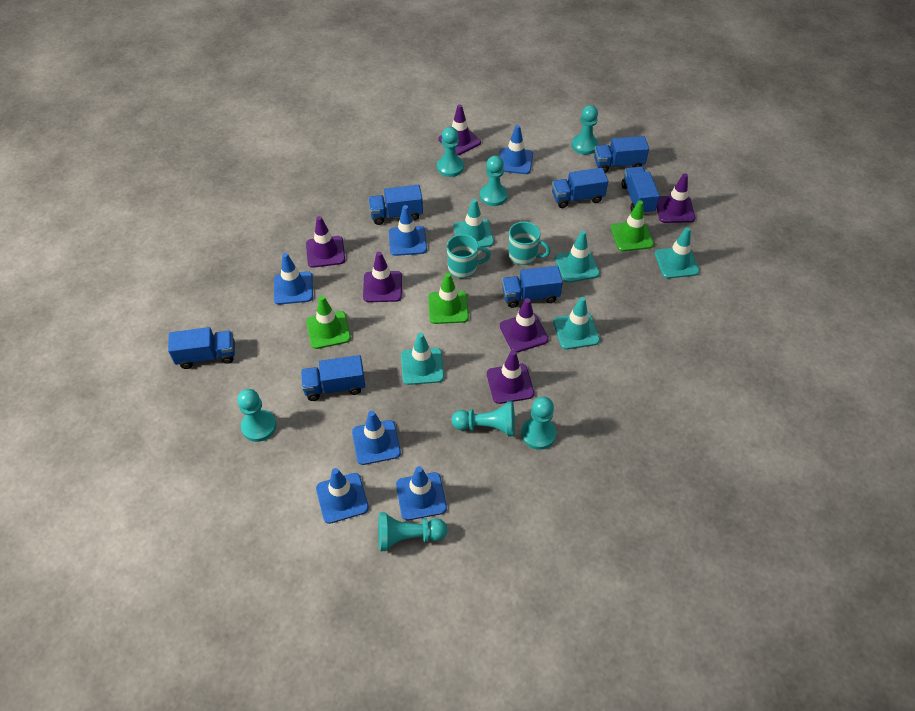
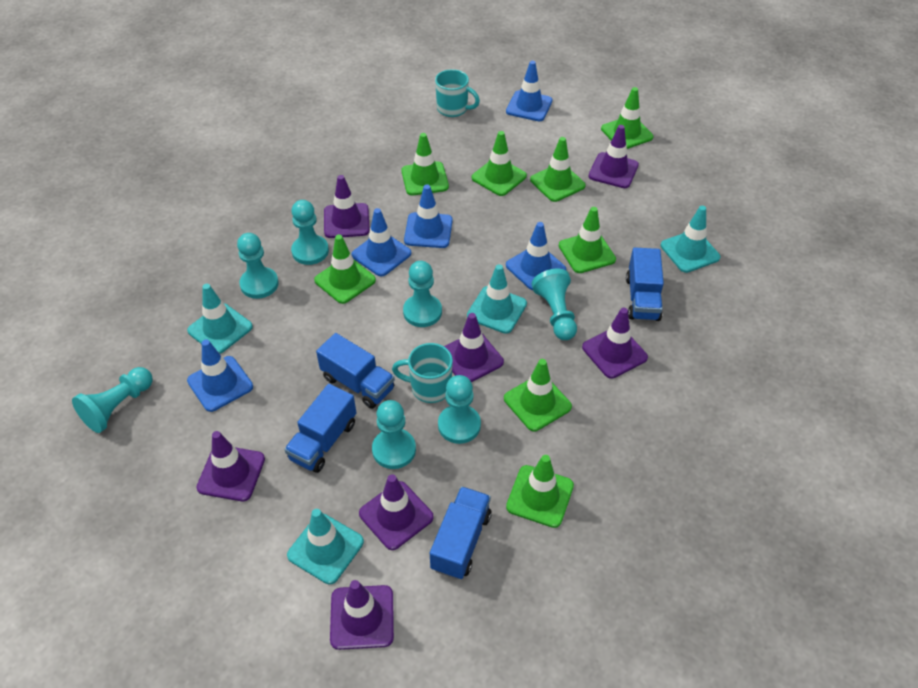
blue traffic cone: 6 -> 5
blue truck: 7 -> 4
green traffic cone: 3 -> 8
purple traffic cone: 6 -> 7
turquoise traffic cone: 5 -> 4

